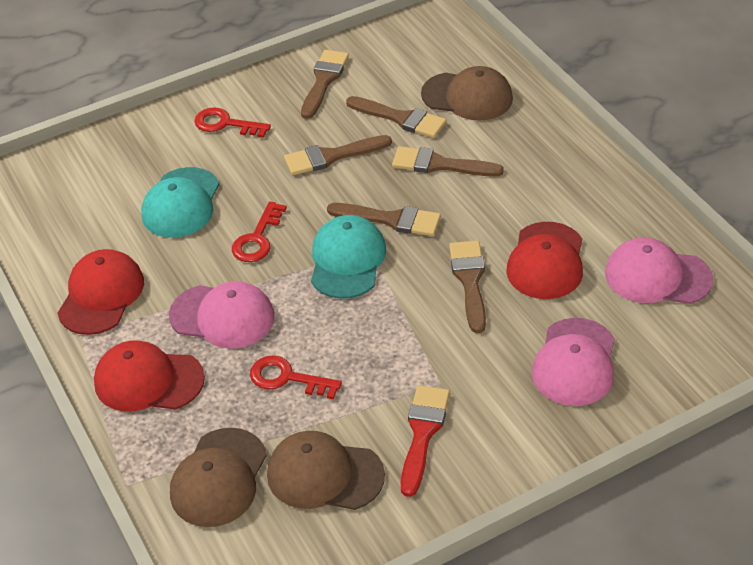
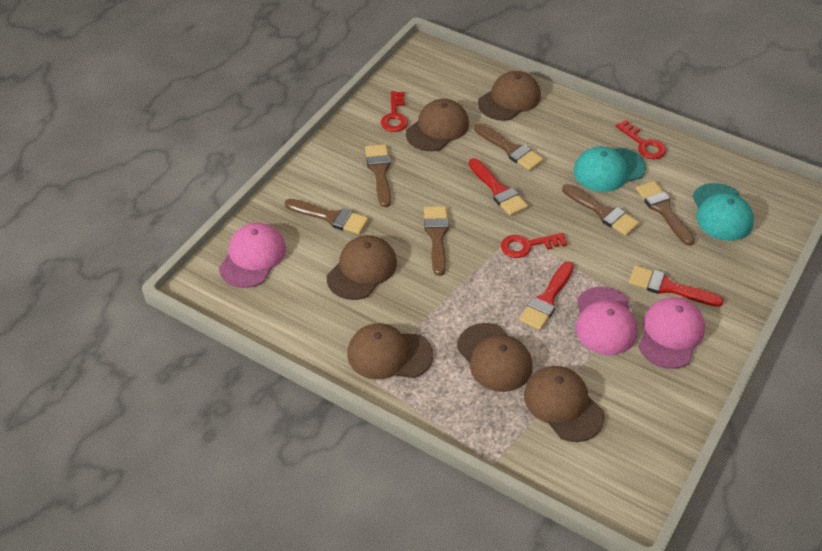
brown cap: 3 -> 6
red brush: 1 -> 3
red cap: 3 -> 0

